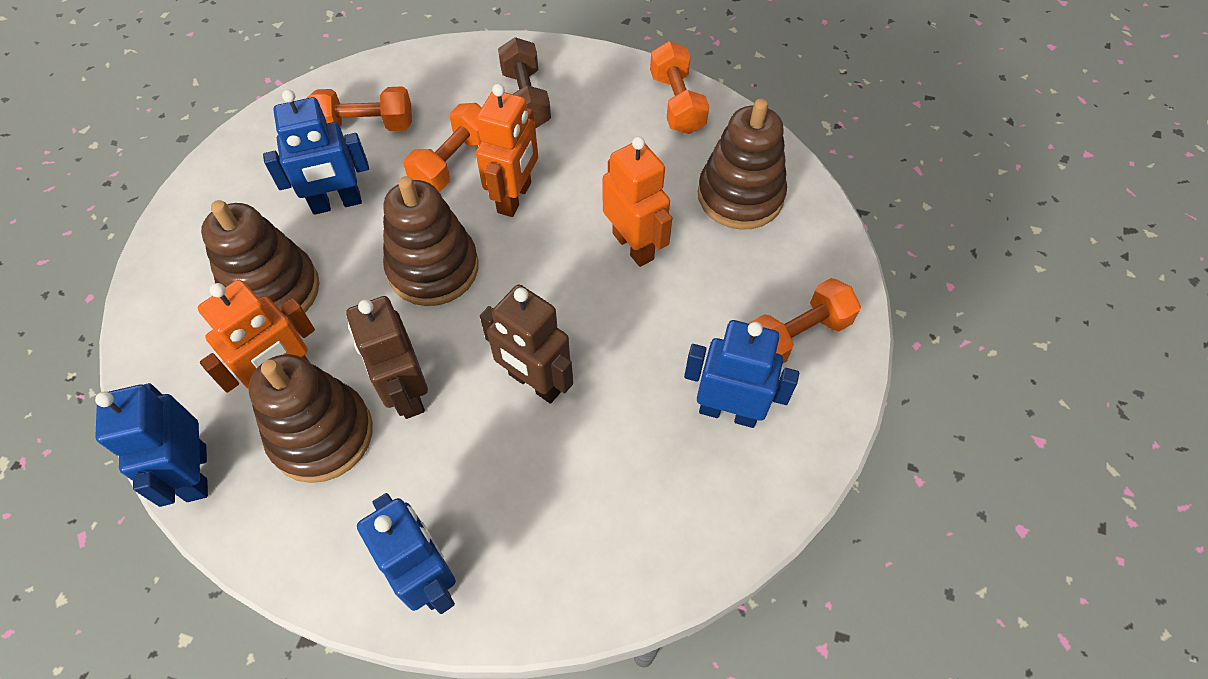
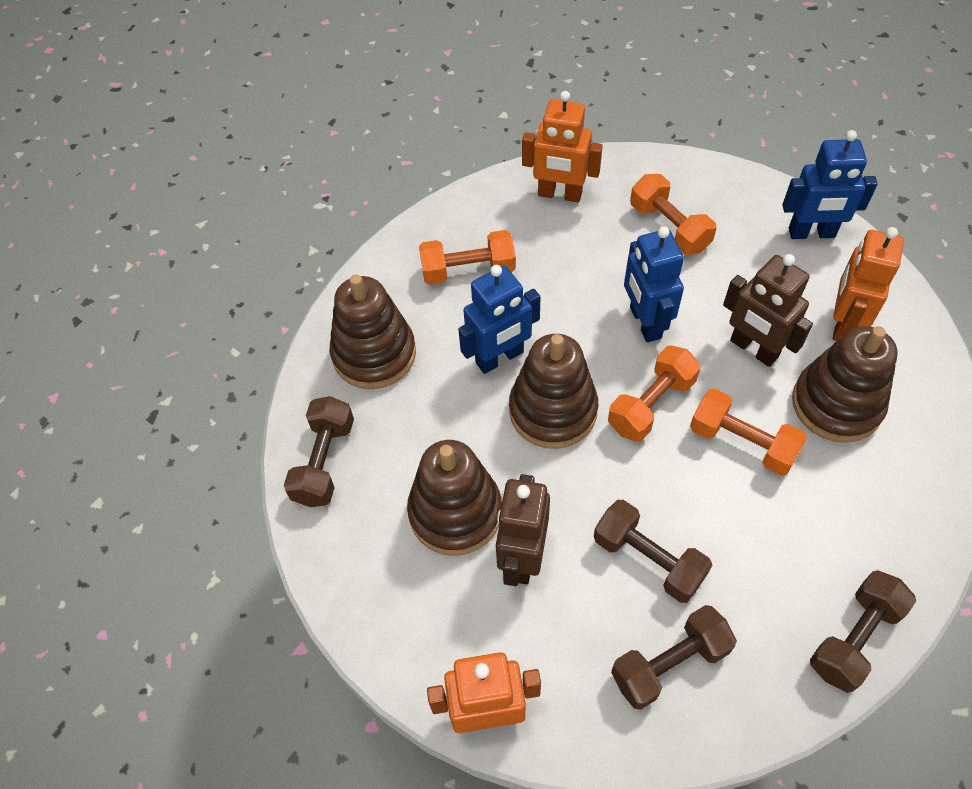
blue robot: 4 -> 3
brown dumbbell: 1 -> 4

